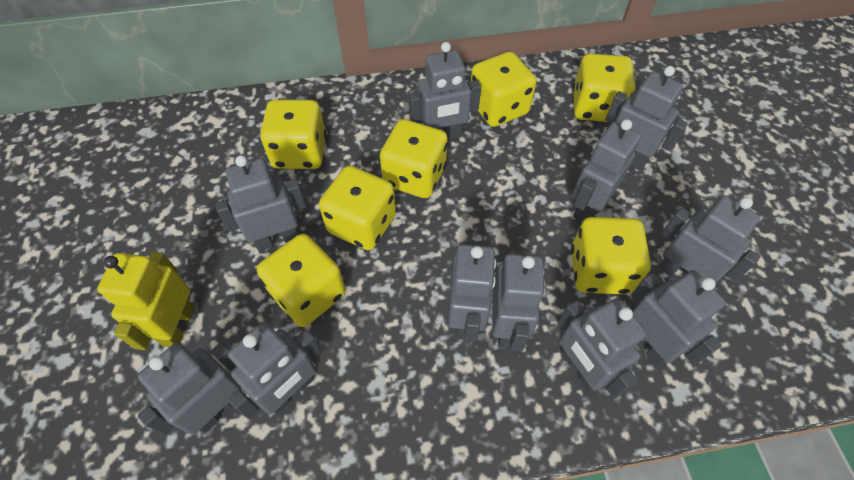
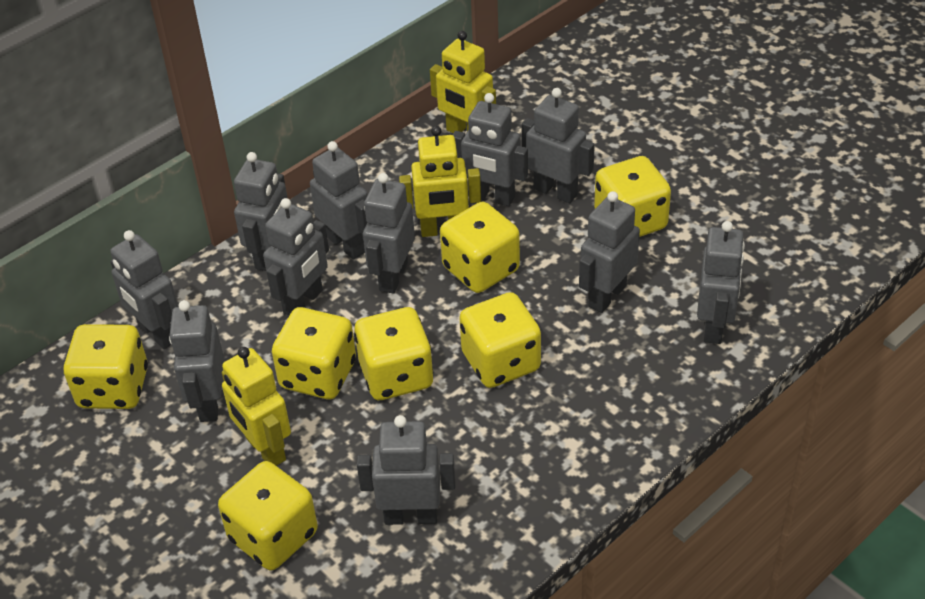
yellow robot: 1 -> 3

